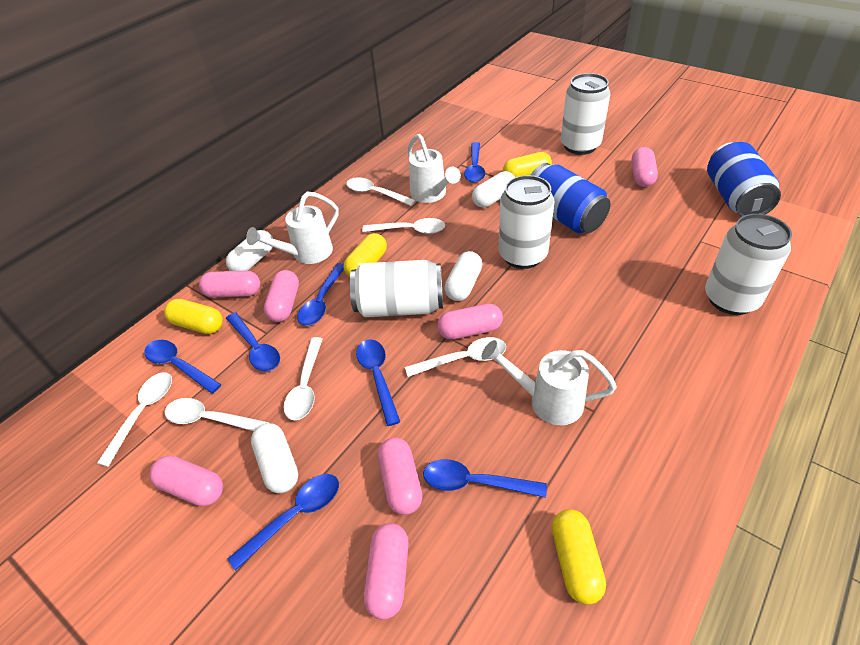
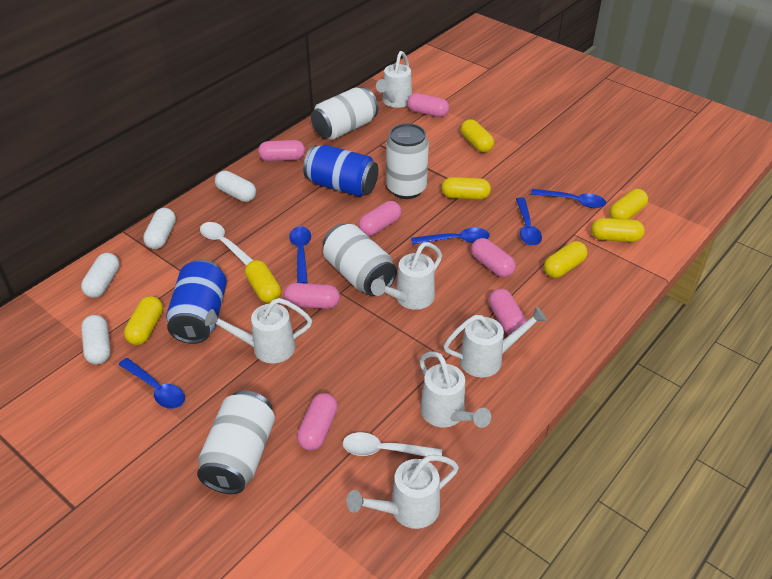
blue spoon: 7 -> 5
white spoon: 6 -> 2
white watering can: 3 -> 6
yellow capsule: 4 -> 7

